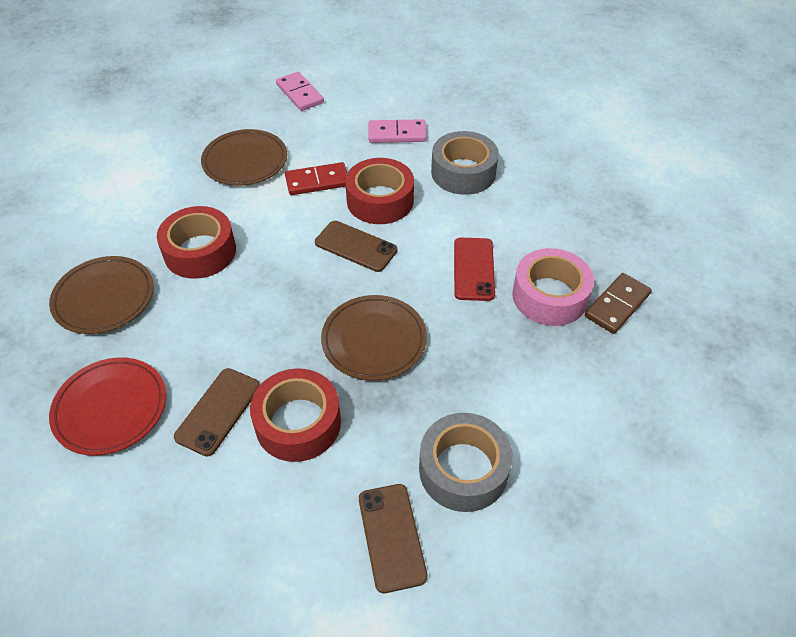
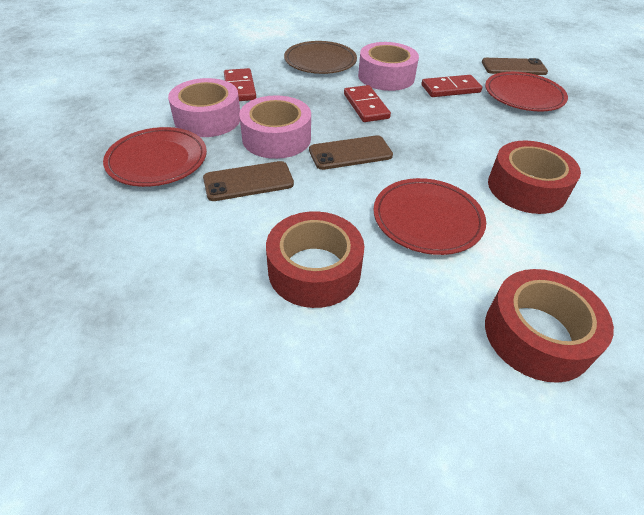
brown domino: 1 -> 0
brown plate: 3 -> 1
grey tape: 2 -> 0
pink domino: 2 -> 0
pink tape: 1 -> 3
red domino: 1 -> 3
red phone: 1 -> 0
red plate: 1 -> 3

